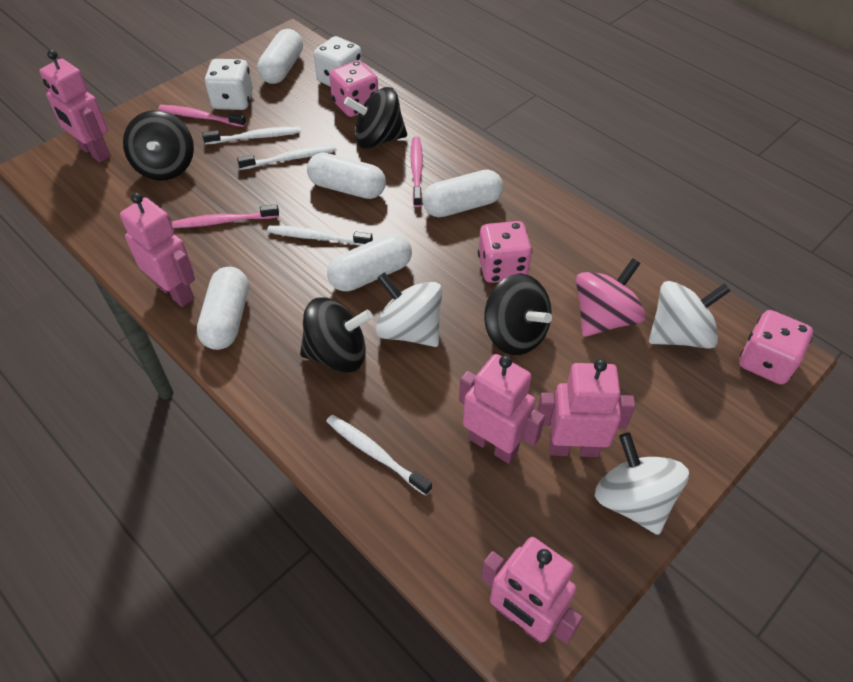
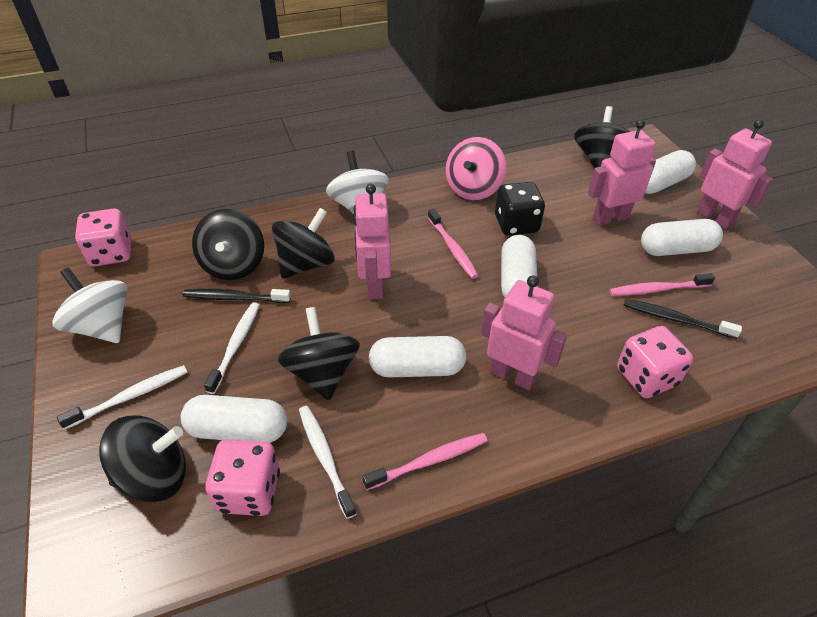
black dice: 0 -> 1
black spinning top: 4 -> 5
black toothbrush: 0 -> 2
pink robot: 5 -> 4
white dice: 2 -> 0
white spinning top: 3 -> 2
white toothbrush: 4 -> 3

